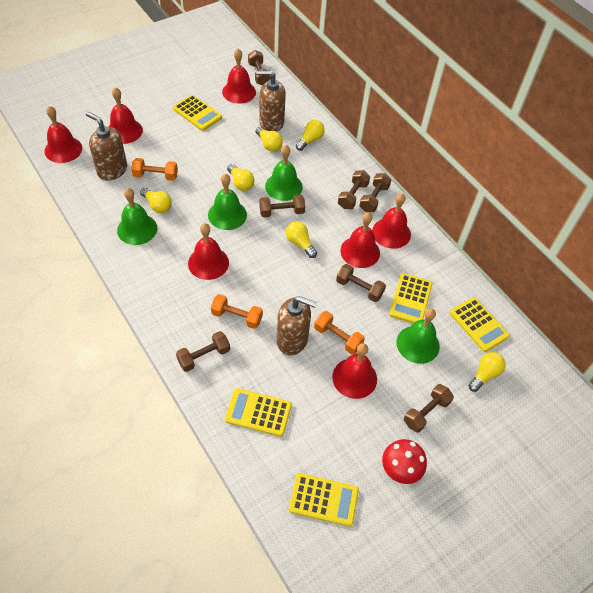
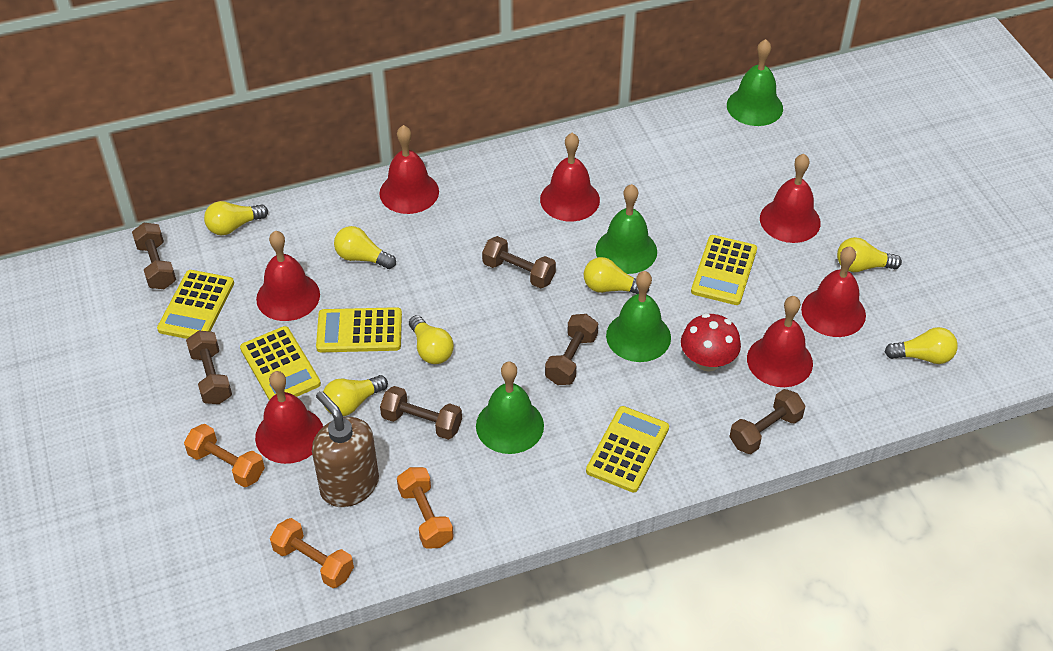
brown dumbbell: 7 -> 6
brown soap dispenser: 3 -> 1
yellow light bulb: 6 -> 7

